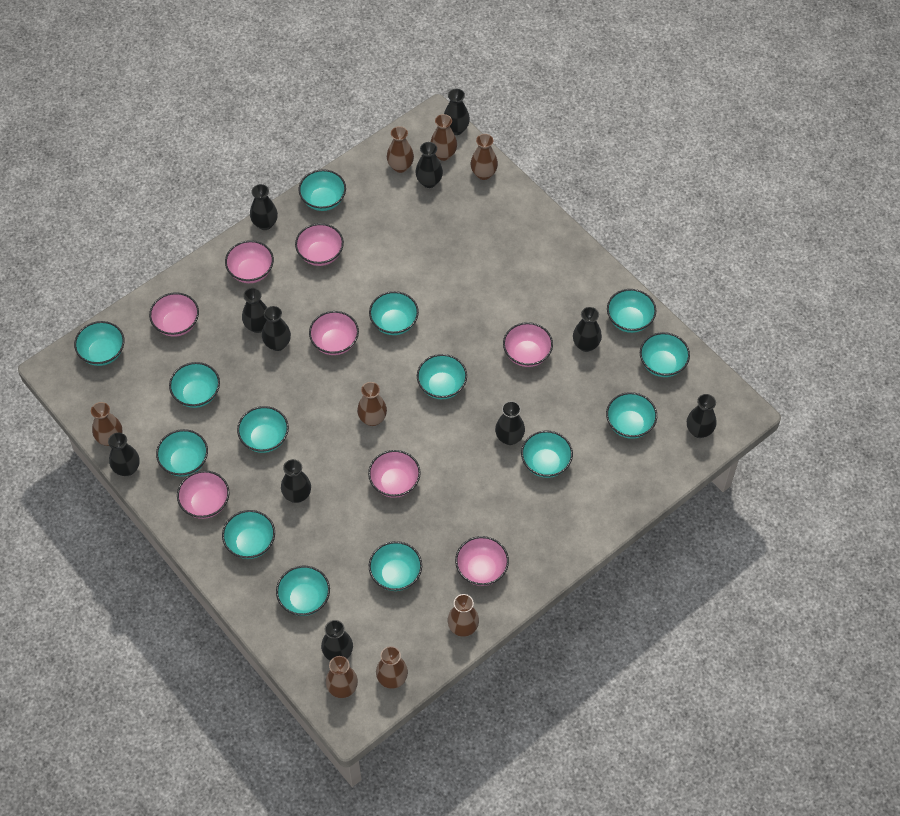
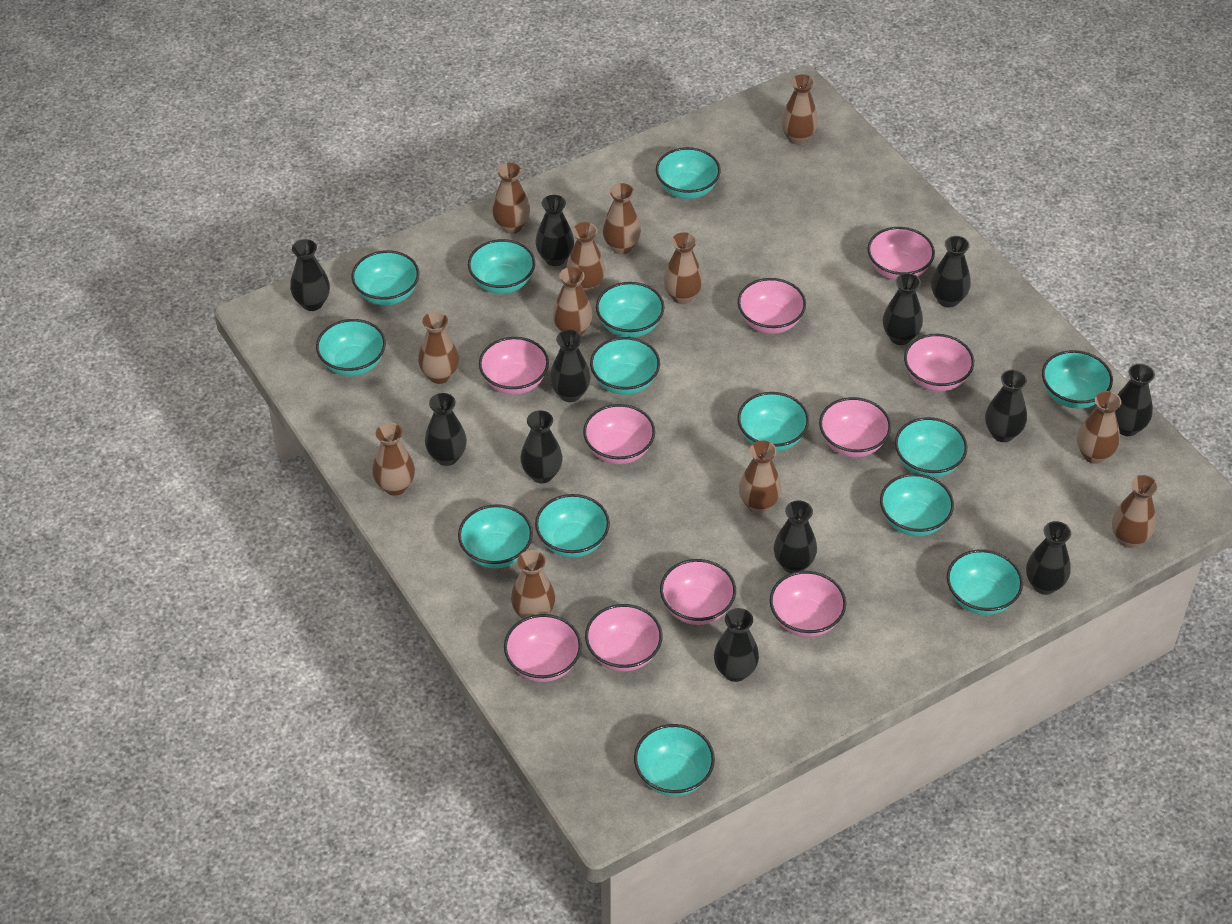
black vase: 11 -> 12
brown vase: 8 -> 12
pink bowl: 8 -> 10

